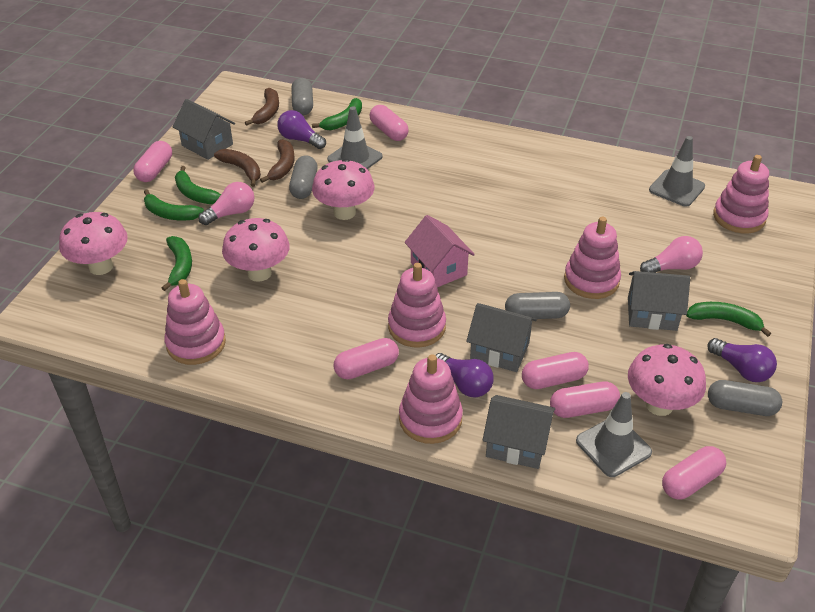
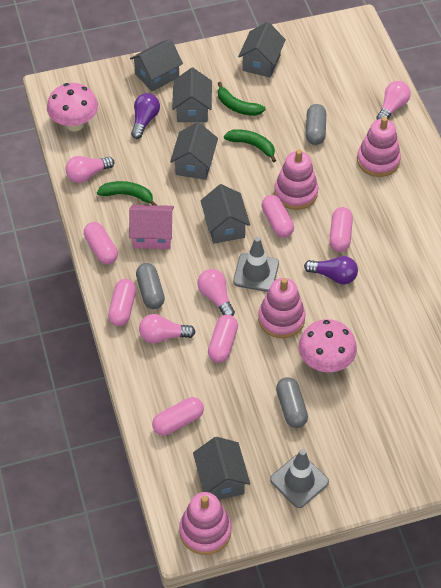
brown banana: 3 -> 0
green banana: 5 -> 3
grey capsule: 4 -> 3
grey house: 4 -> 6
grey traffic cone: 3 -> 2
pink light bulb: 2 -> 4
pink mushroom: 4 -> 2
pink stacking toy: 5 -> 4
purple light bulb: 3 -> 2

